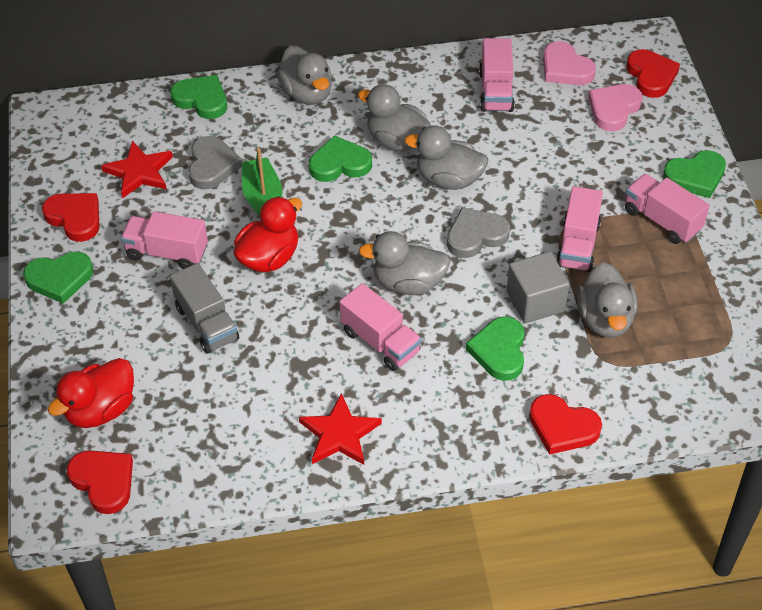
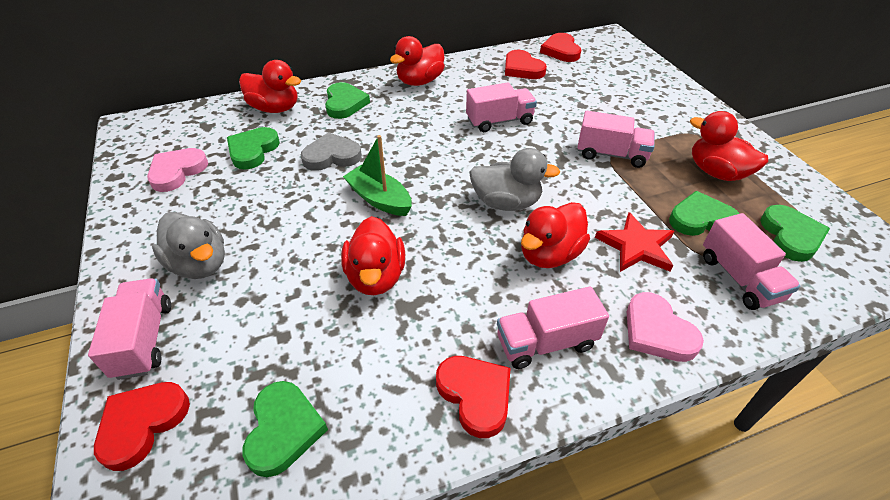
grey cube: 1 -> 0
grey duck: 5 -> 2
grey heart: 2 -> 1
grey truck: 1 -> 0
red duck: 2 -> 5
red star: 2 -> 1

